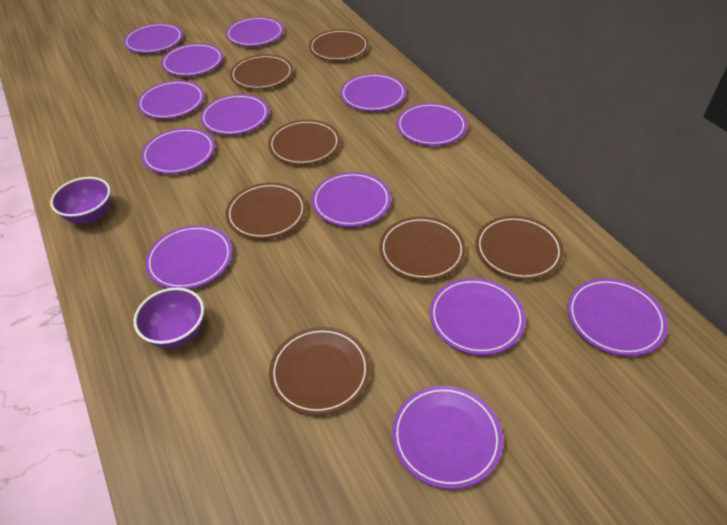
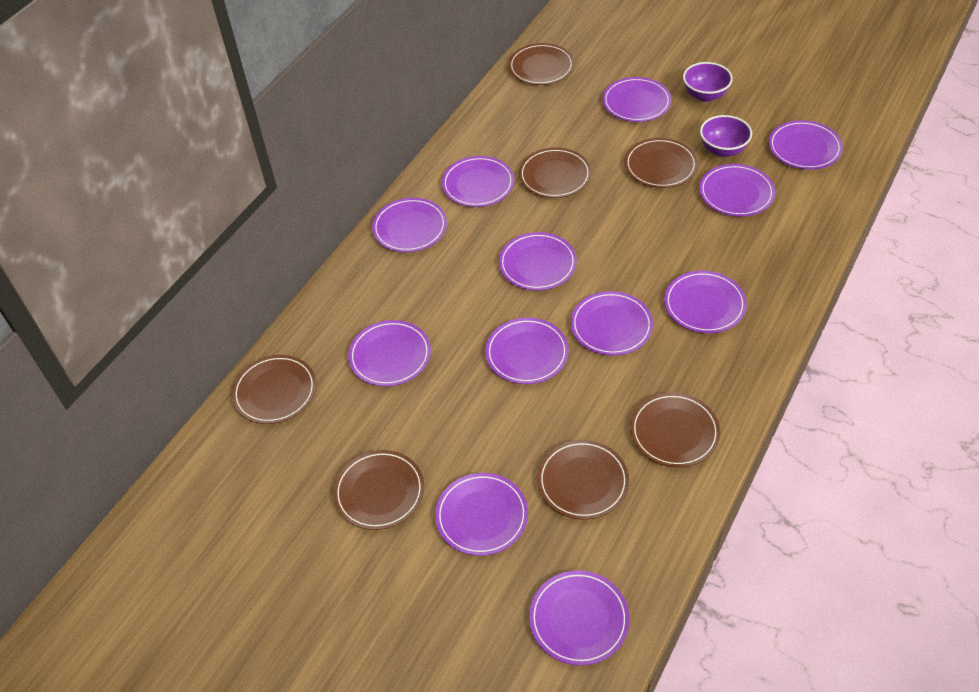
purple plate: 13 -> 12

